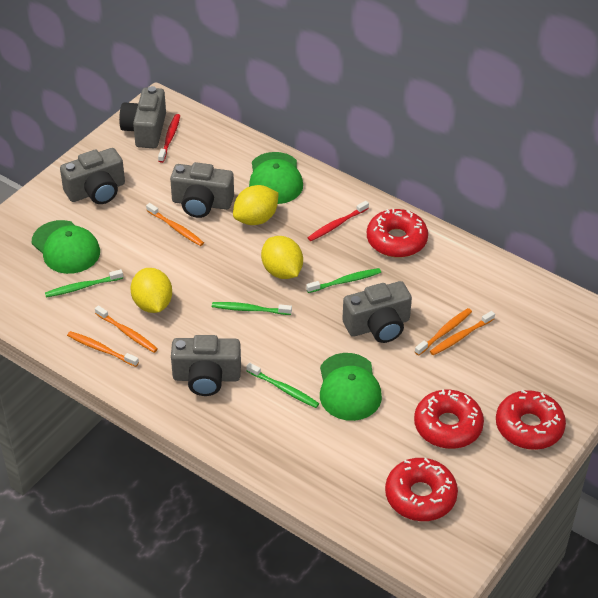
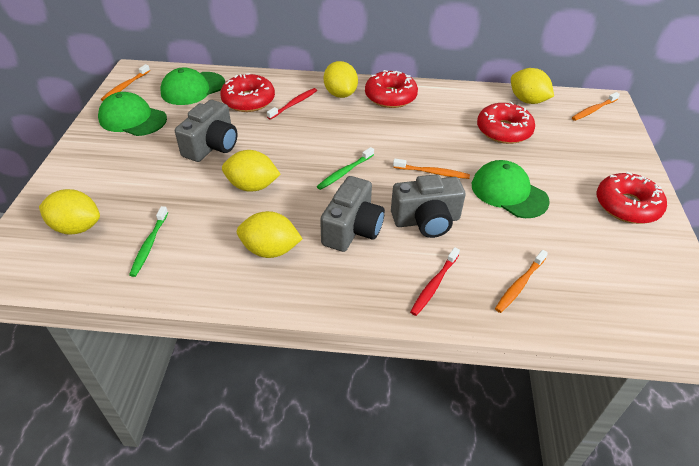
green toothbrush: 4 -> 2
grey camera: 5 -> 3
orange toothbrush: 5 -> 4
yellow lemon: 3 -> 5

